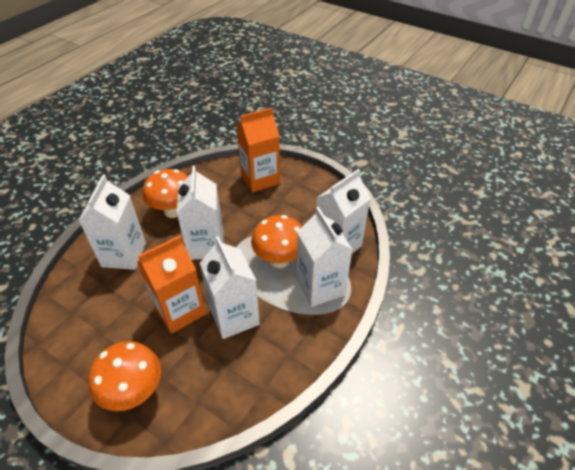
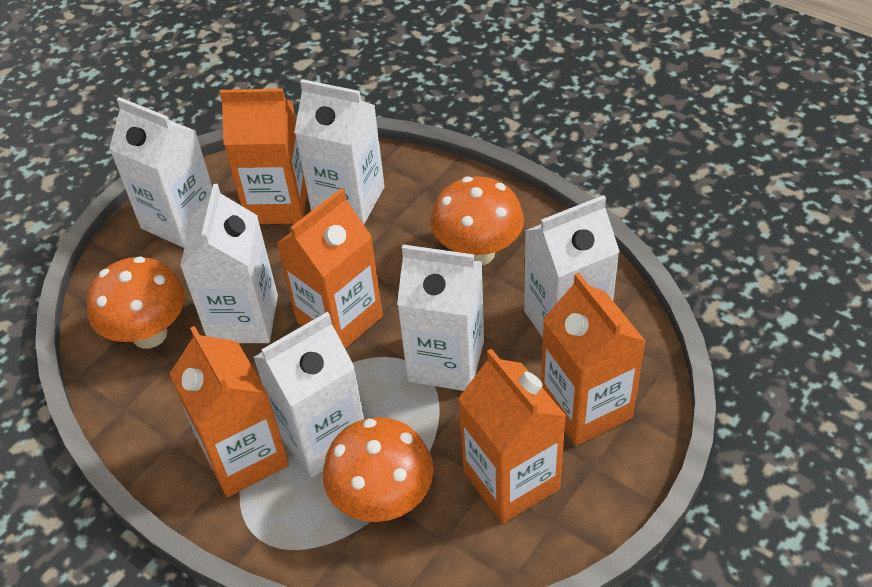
orange carton: 2 -> 5
white carton: 5 -> 6

